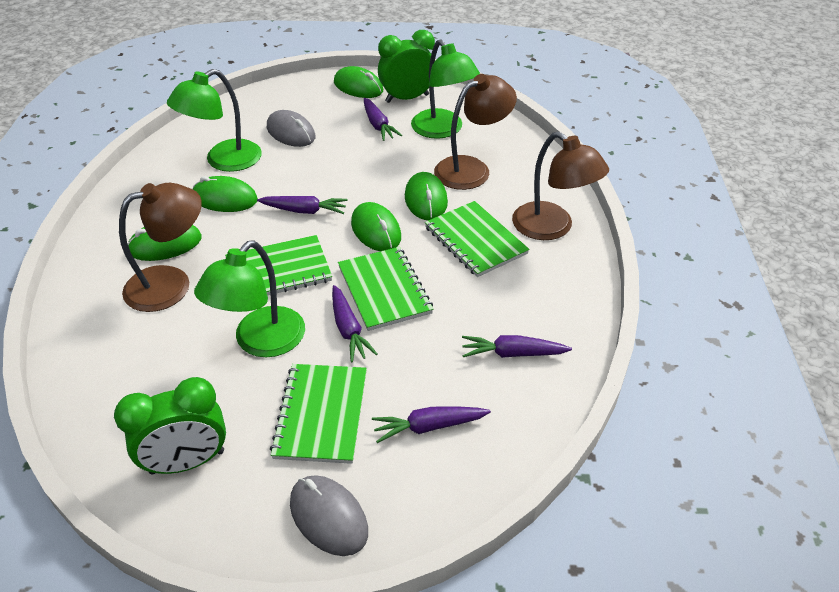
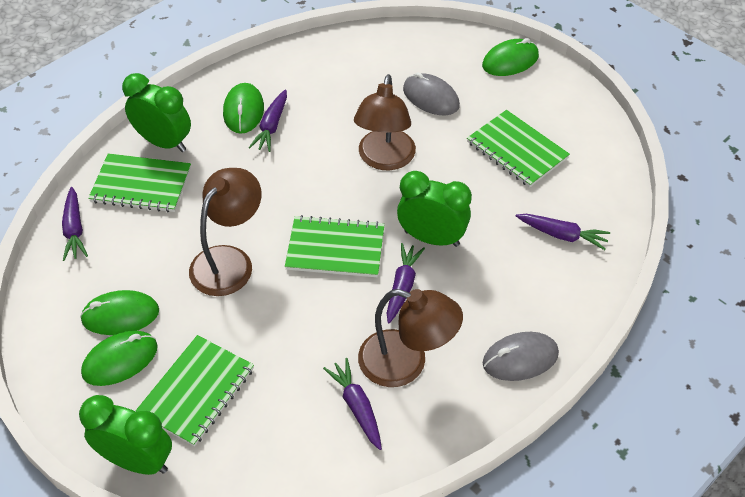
green clock: 2 -> 3
green lamp: 3 -> 0
green mouse: 5 -> 4

